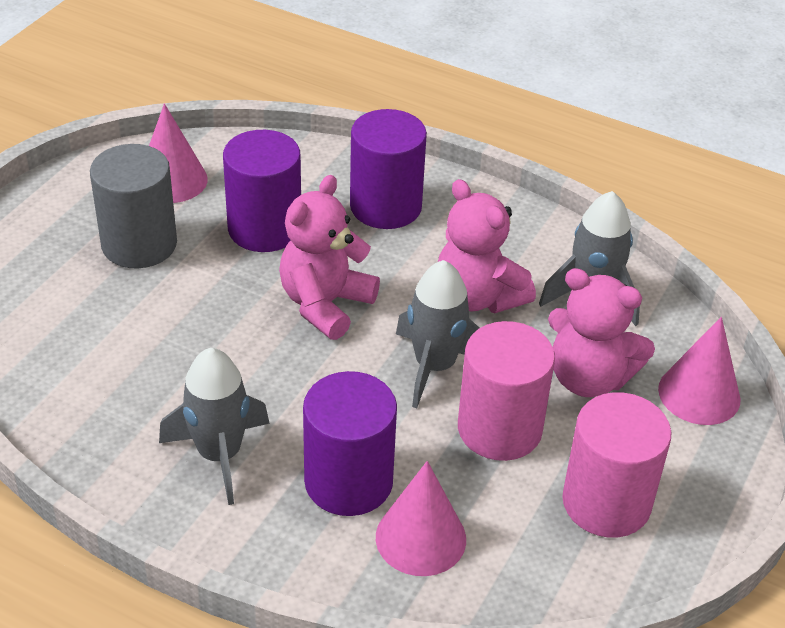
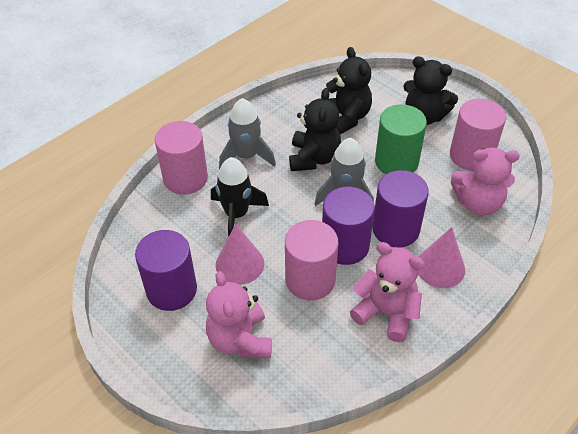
black rocket: 0 -> 1
black teddy bear: 0 -> 3
green cylinder: 0 -> 1
grey cylinder: 1 -> 0
grey rocket: 3 -> 2
pink cone: 3 -> 2
pink cylinder: 2 -> 3

